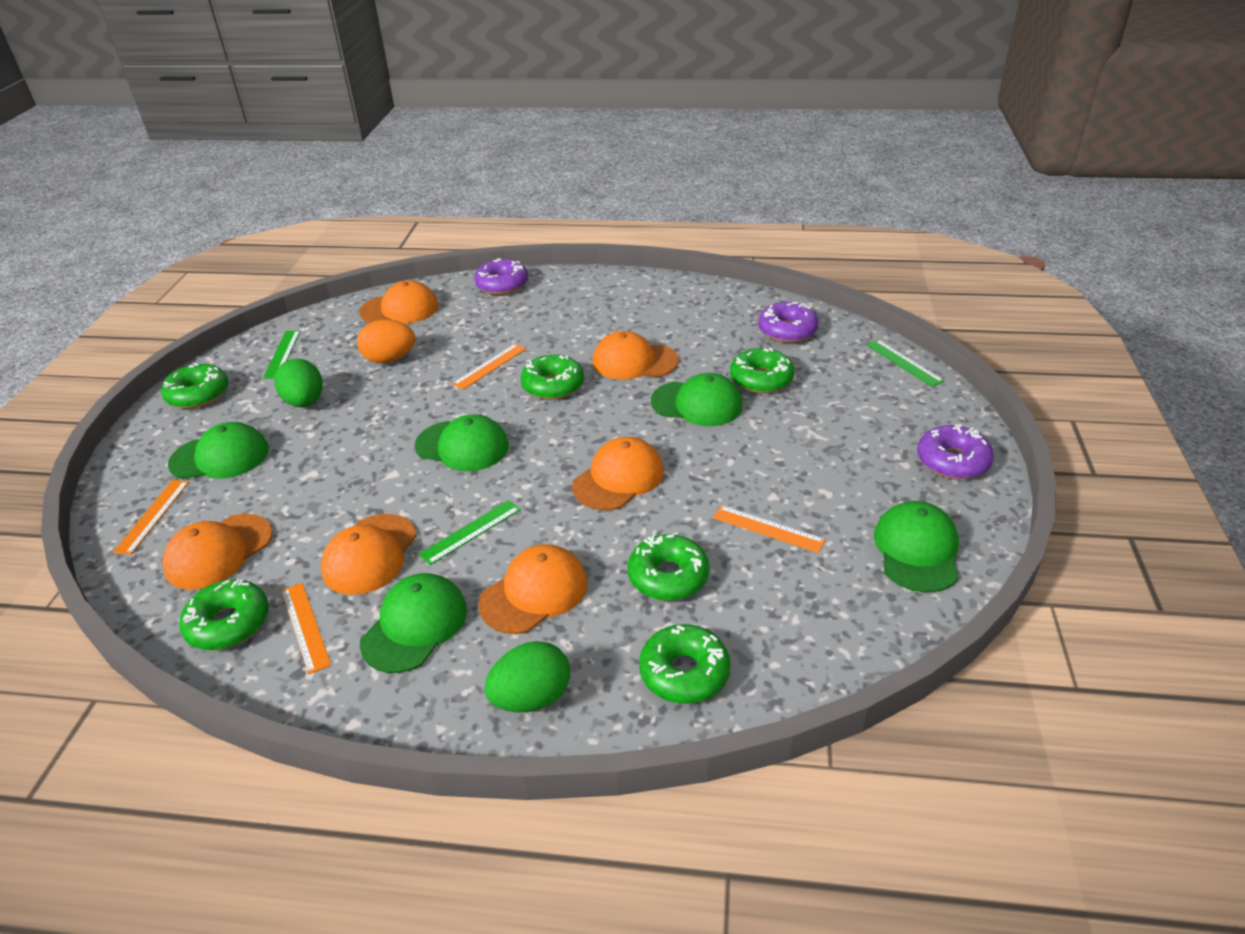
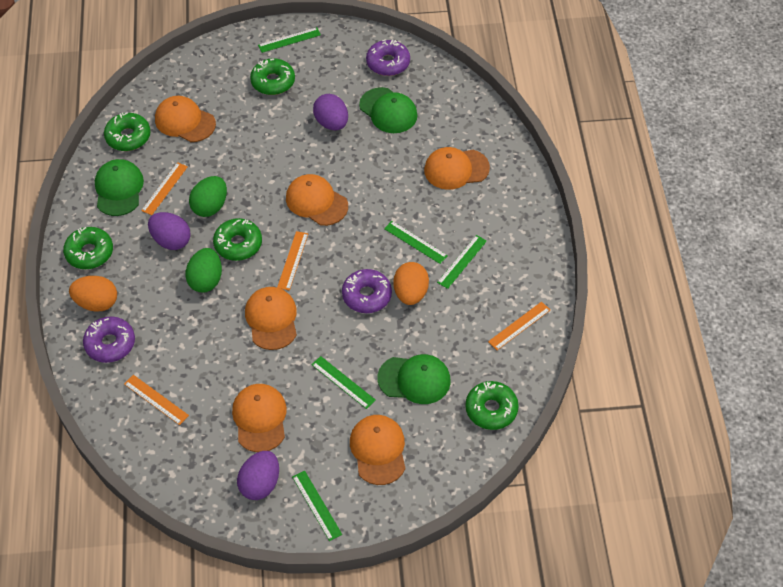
green cap: 5 -> 3
green donut: 6 -> 5
green ruler: 3 -> 5
orange egg: 1 -> 2
purple egg: 0 -> 3

